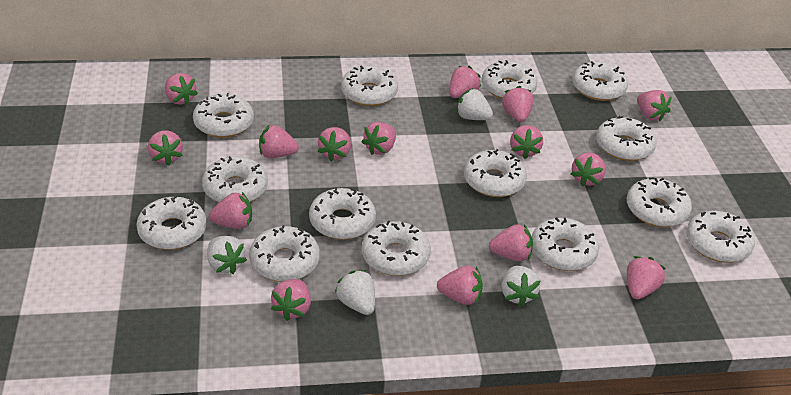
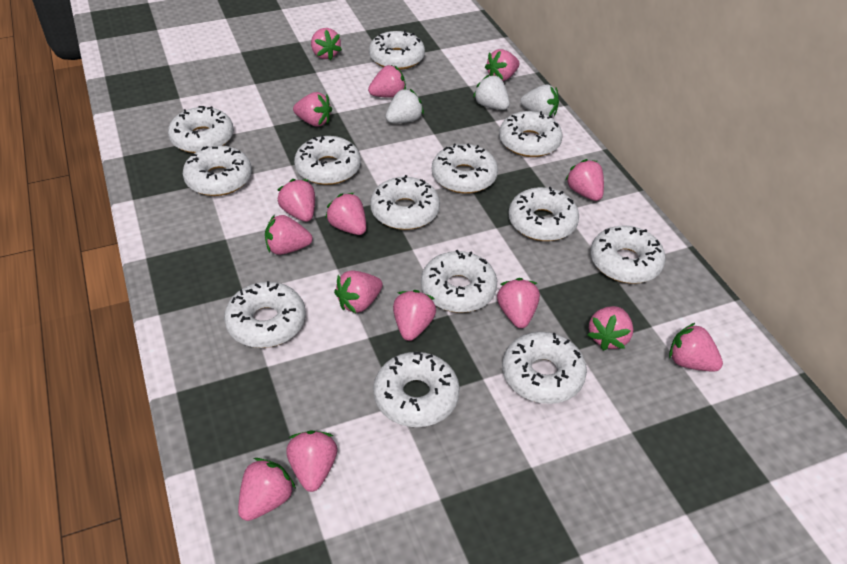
white donut: 14 -> 13
white strawberry: 4 -> 3

